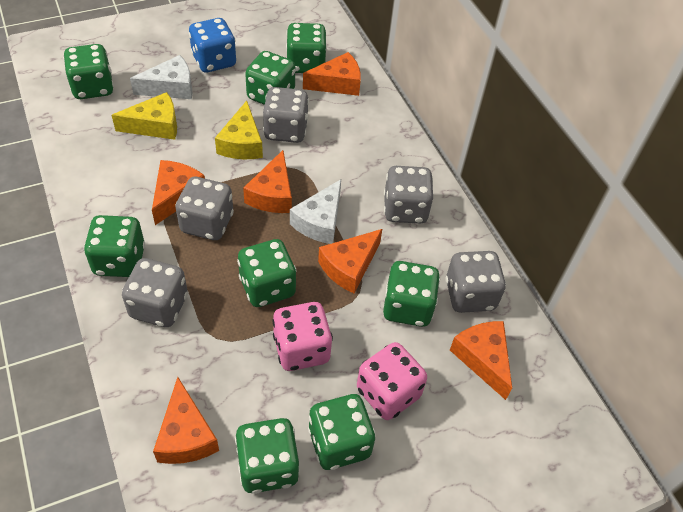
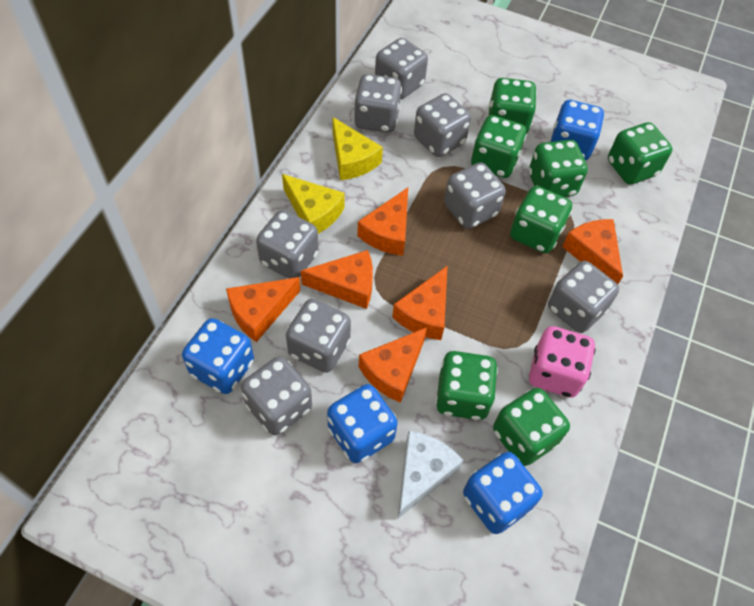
blue dice: 1 -> 4
green dice: 8 -> 7
grey dice: 5 -> 8
pink dice: 2 -> 1
white cheese: 2 -> 1

